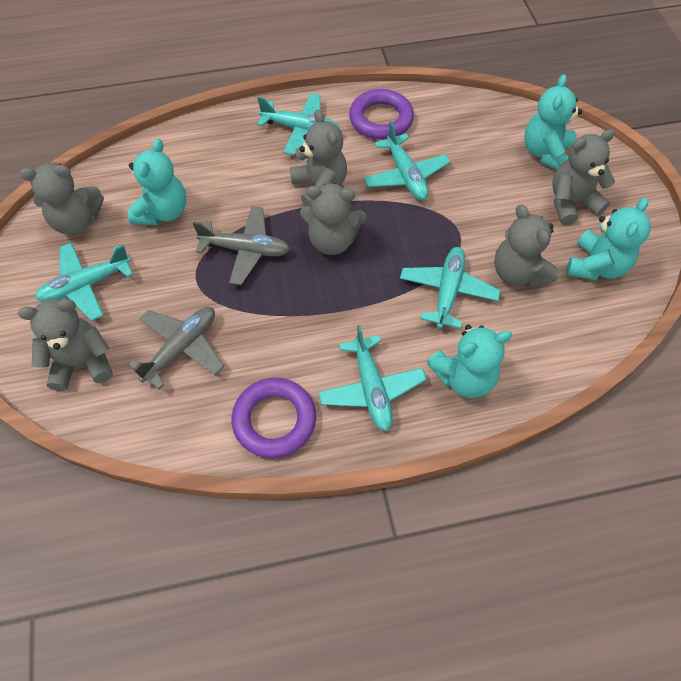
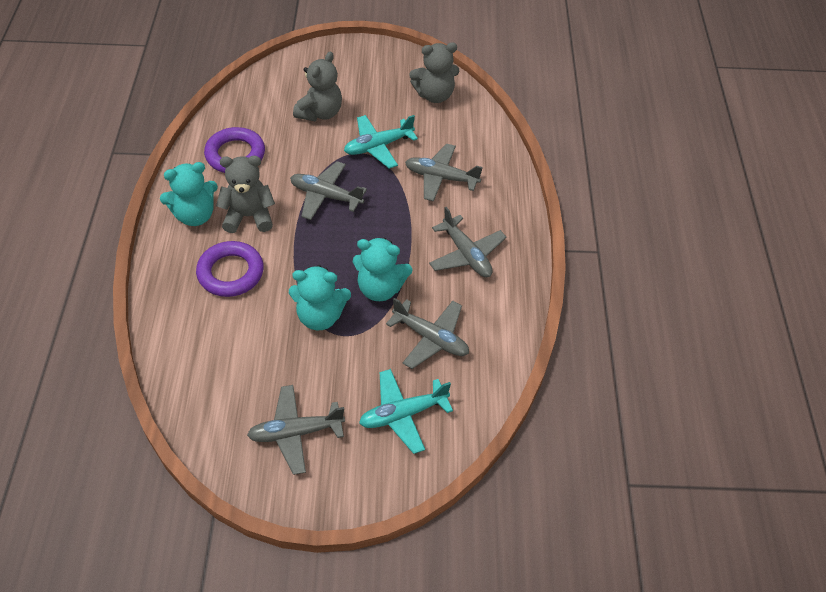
grey plane: 2 -> 5
grey teddy bear: 6 -> 3
turquoise plane: 5 -> 2
turquoise teddy bear: 4 -> 3

